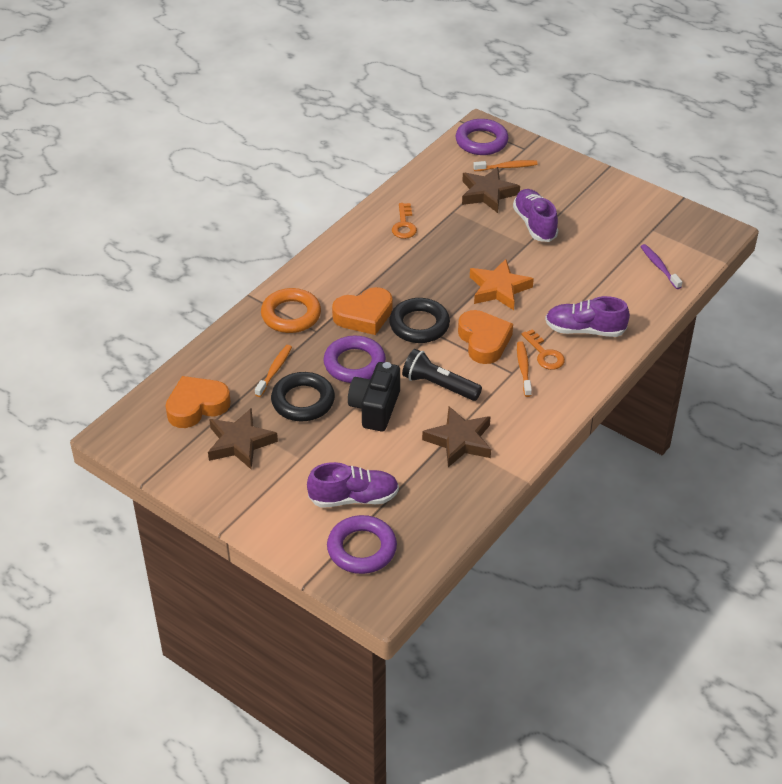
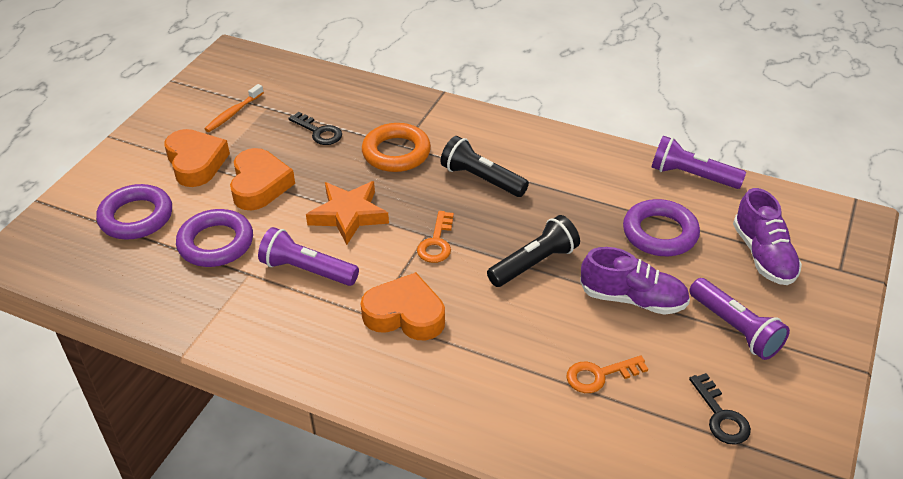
black camera: 1 -> 0
black flashlight: 1 -> 2
black key: 0 -> 2
black ring: 2 -> 0
brown star: 3 -> 0
orange toothbrush: 3 -> 1
purple flashlight: 0 -> 3
purple shoe: 3 -> 2
purple toothbrush: 1 -> 0

